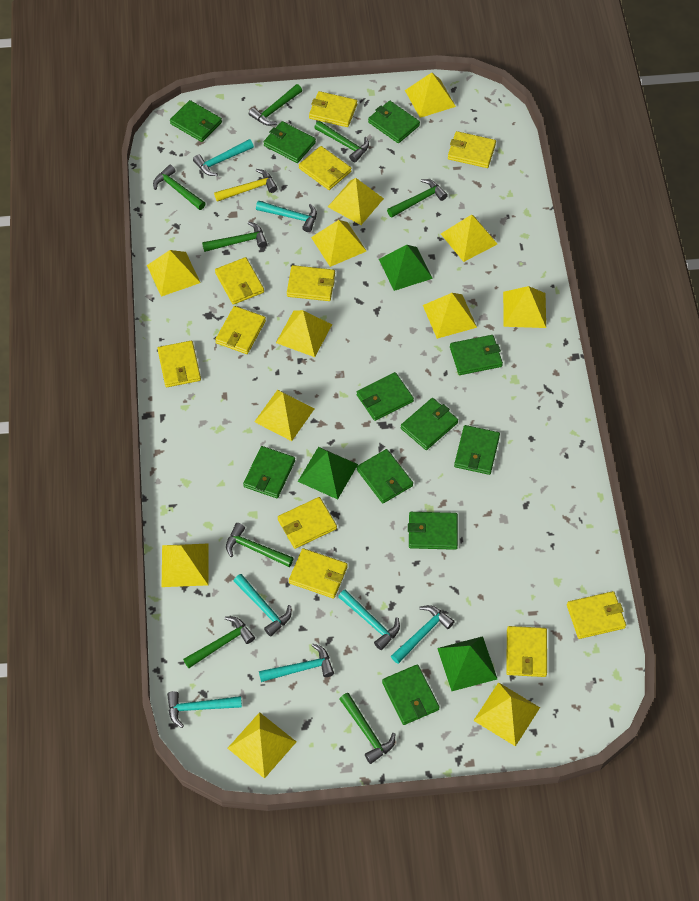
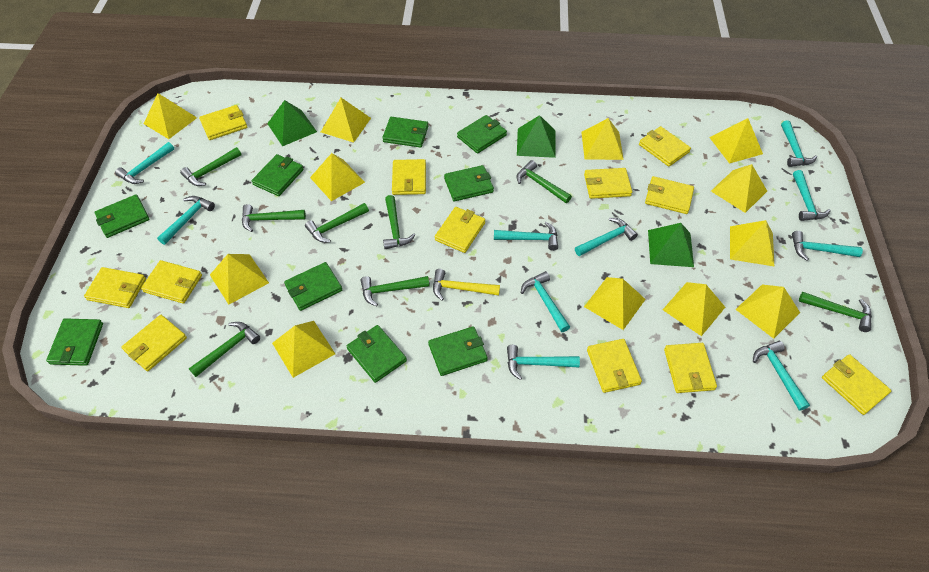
green wallet: 11 -> 9
turquoise hammer: 7 -> 10
yellow wallet: 11 -> 12

